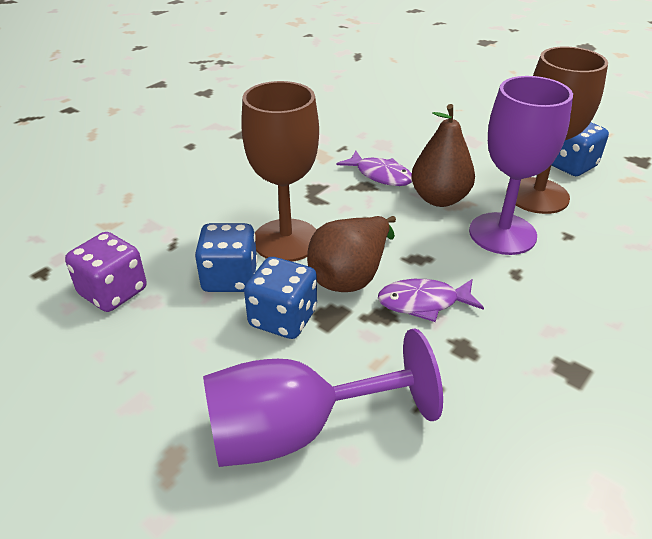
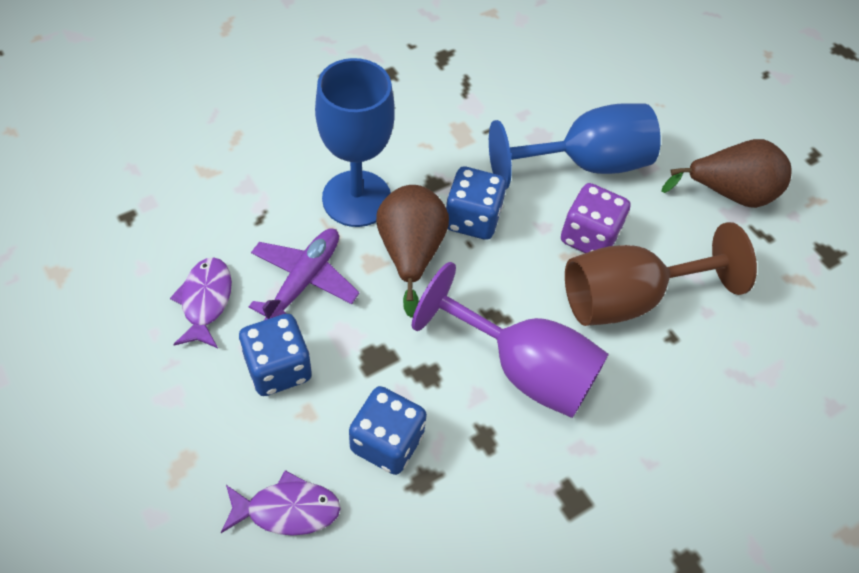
blue goblet: 0 -> 2
brown goblet: 2 -> 1
purple goblet: 2 -> 1
purple plane: 0 -> 1

